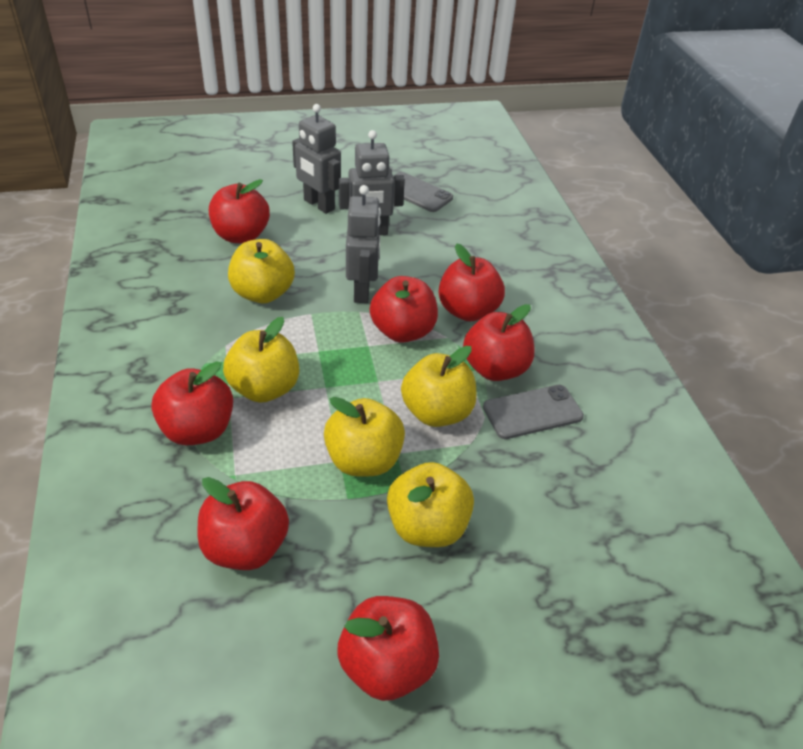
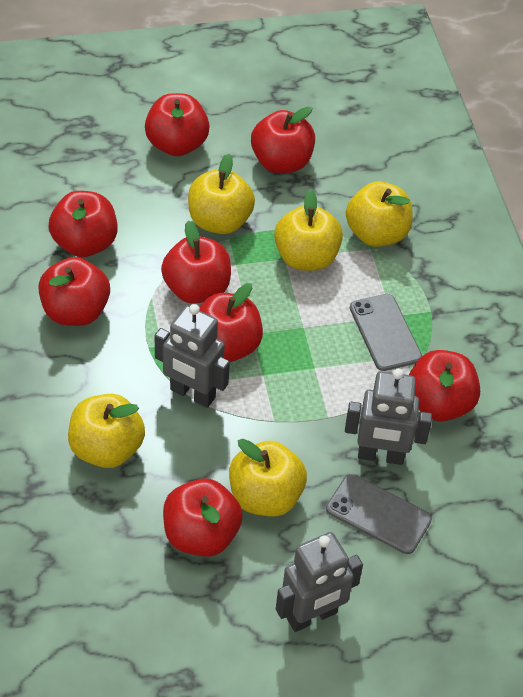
red apple: 7 -> 8

